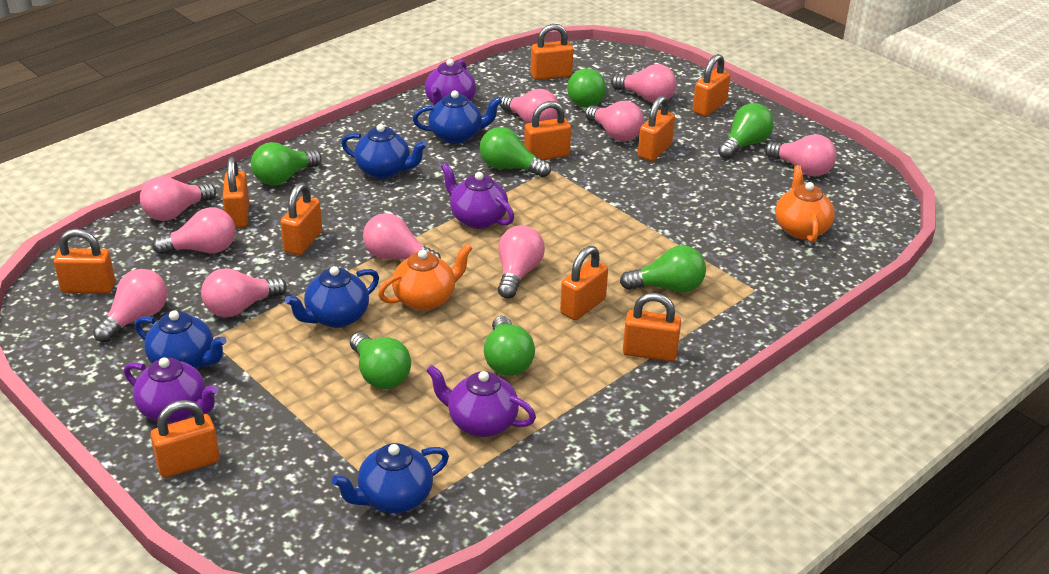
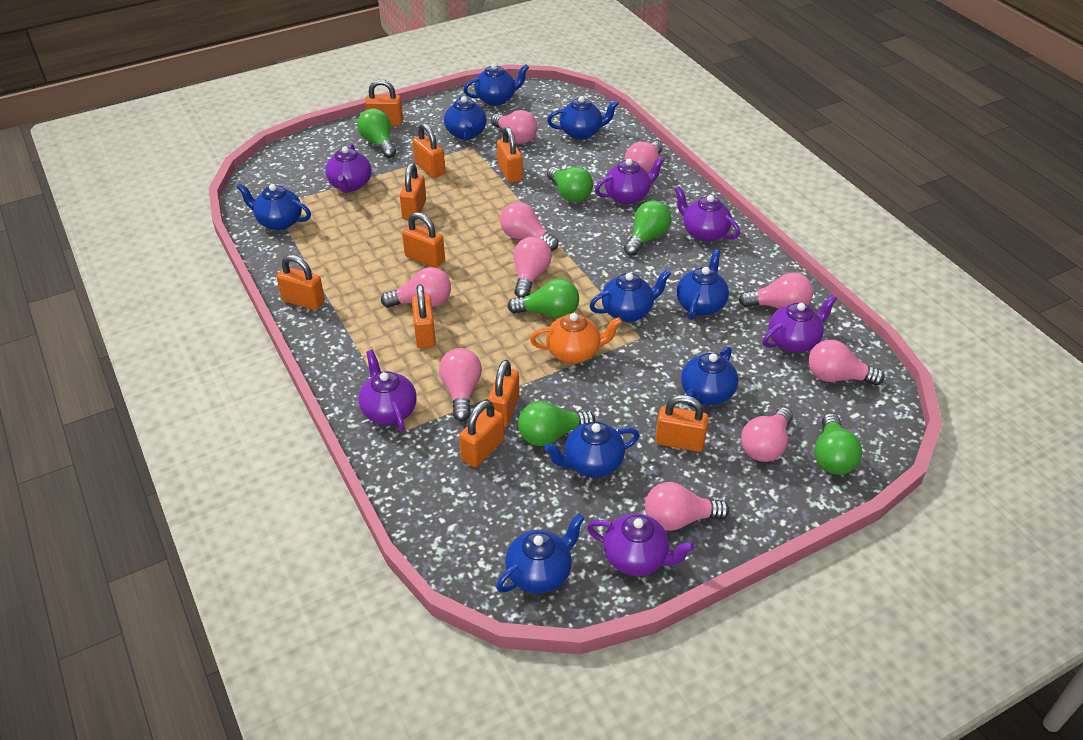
blue teapot: 5 -> 9
green light bulb: 7 -> 6
orange teapot: 2 -> 1
purple teapot: 4 -> 6

